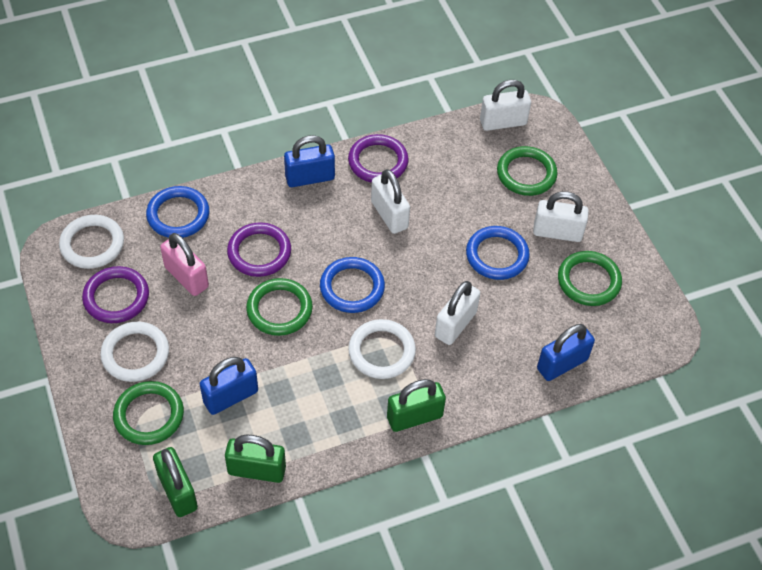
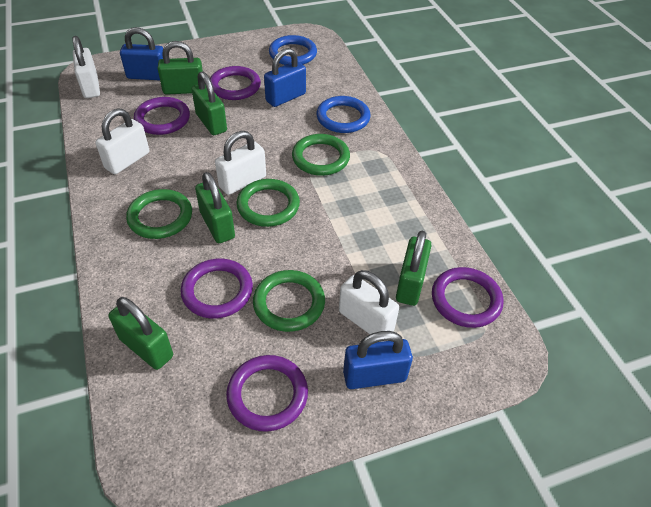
blue ring: 3 -> 2
green padlock: 3 -> 5
pink padlock: 1 -> 0
purple ring: 3 -> 5
white ring: 3 -> 0

